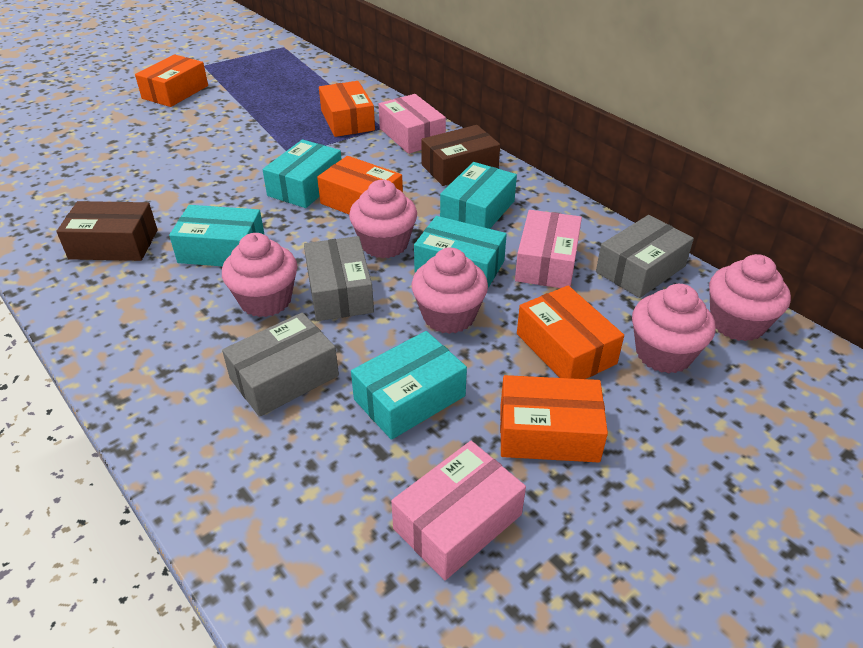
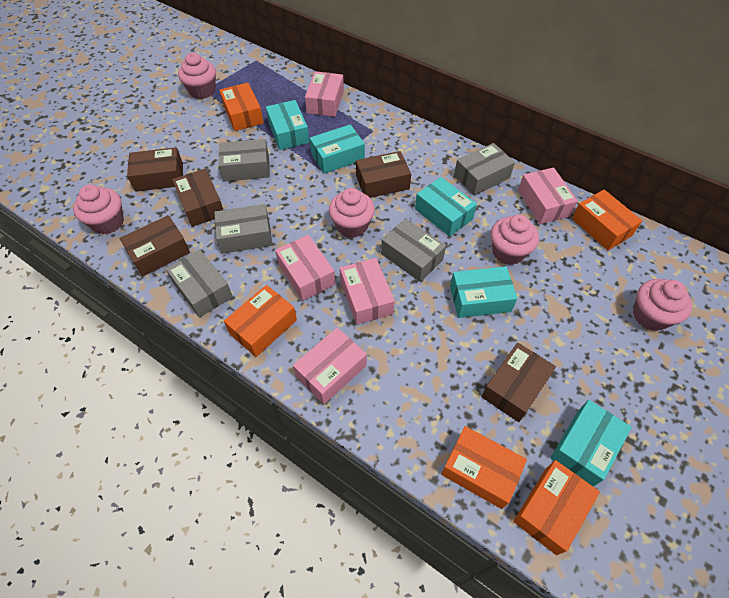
brown box: 2 -> 5
grey box: 3 -> 5
pink box: 3 -> 5

